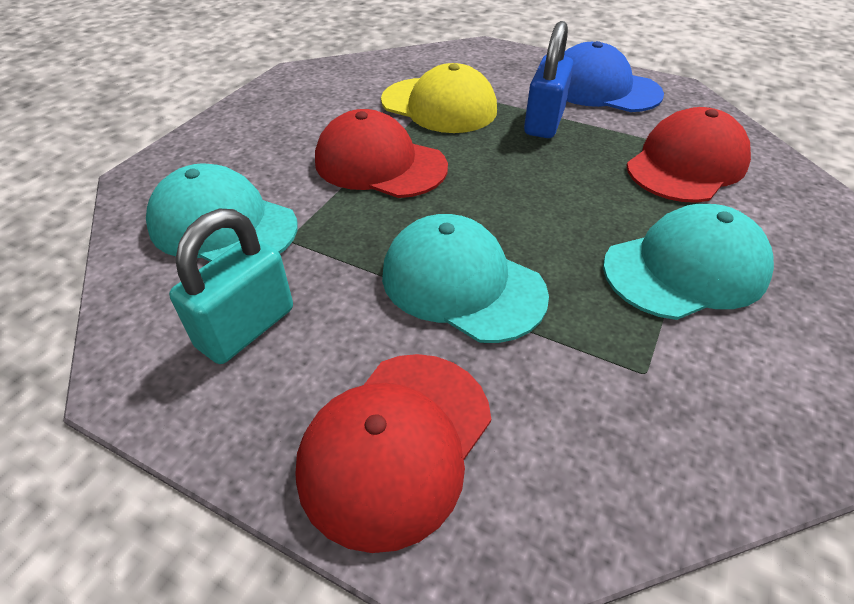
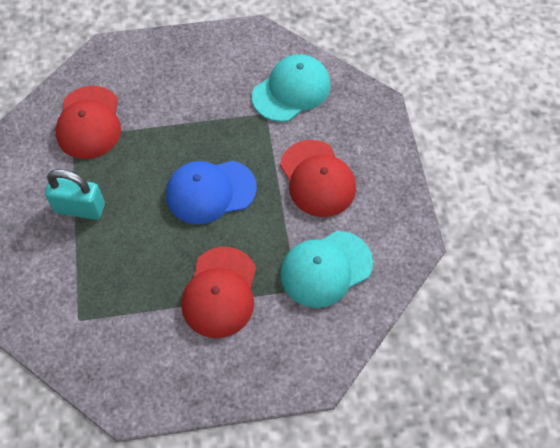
blue padlock: 1 -> 0
turquoise cap: 3 -> 2
yellow cap: 1 -> 0

